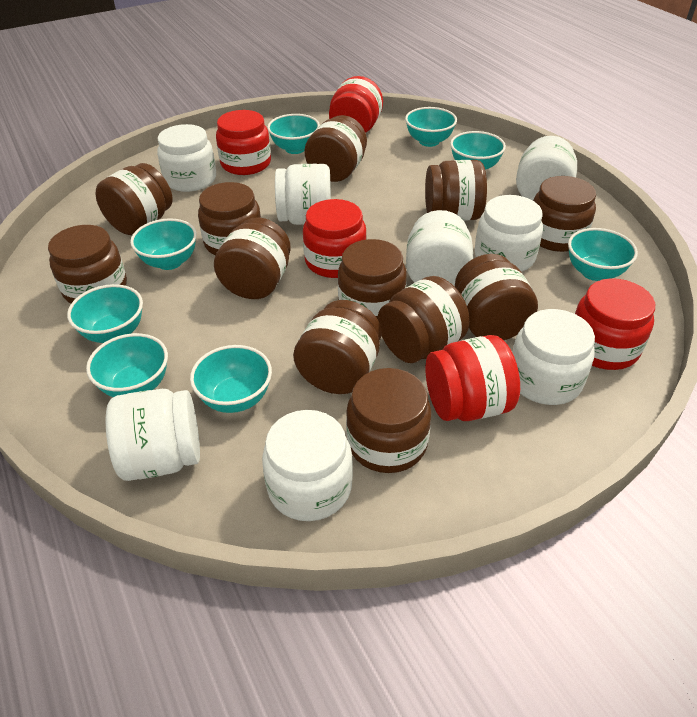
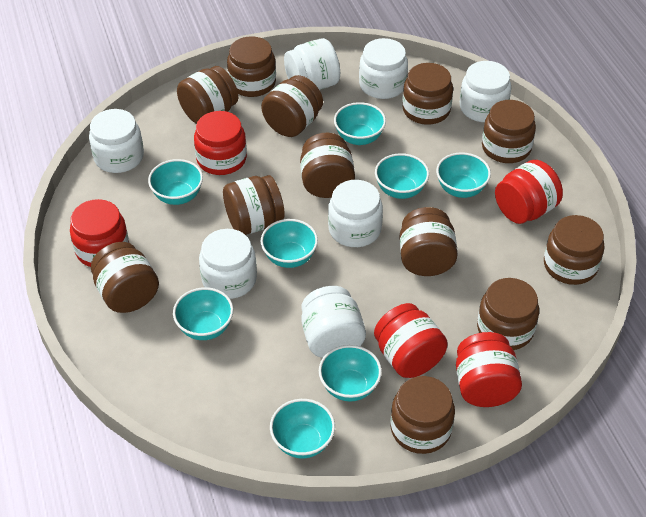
white jar: 8 -> 7

